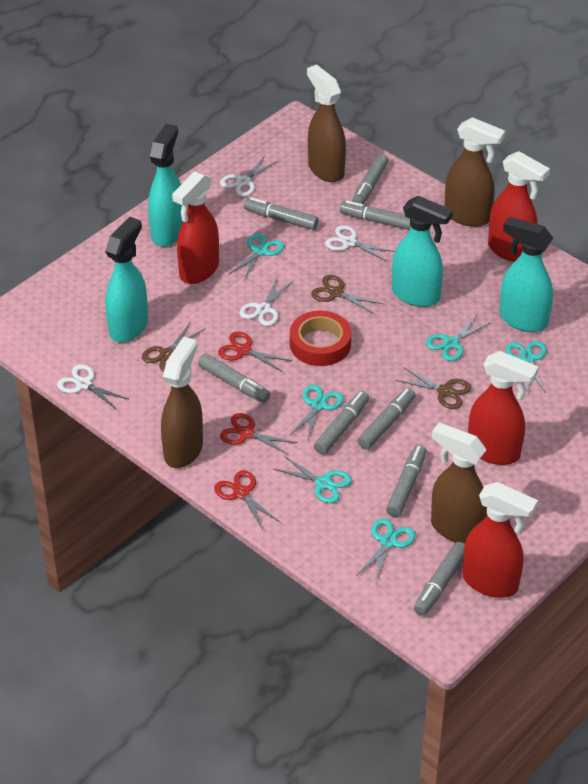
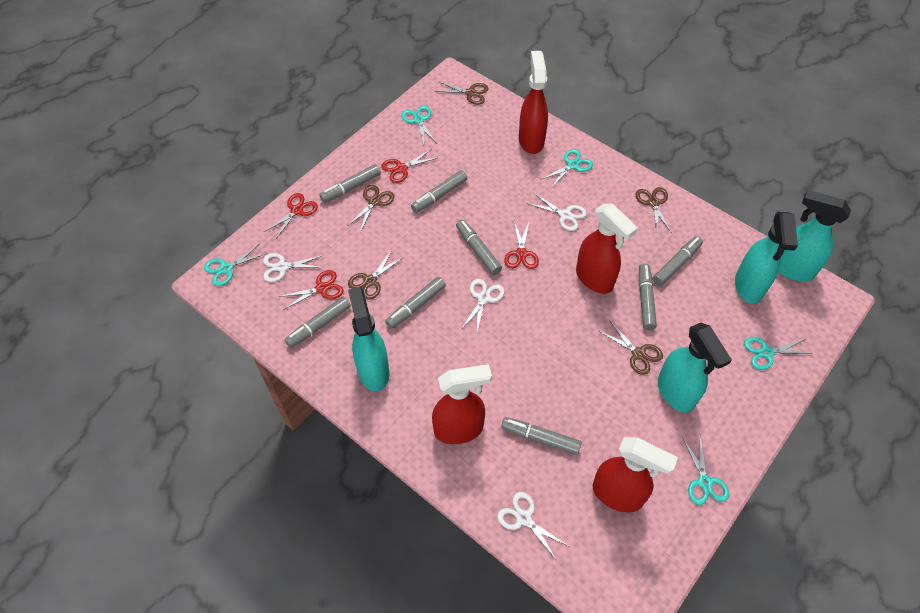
brown scissors: 3 -> 5
brown spray bottle: 4 -> 0
red scissors: 3 -> 4
red tape: 1 -> 0
turquoise scissors: 6 -> 5

